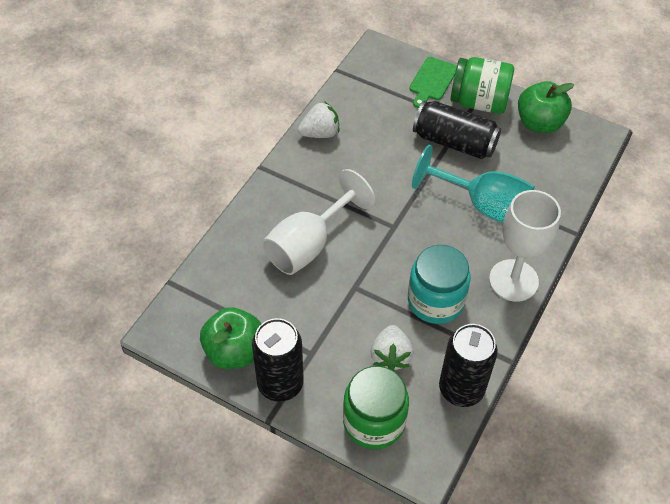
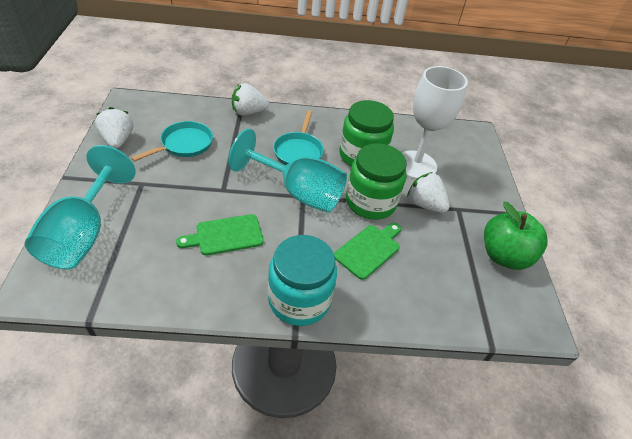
black can: 3 -> 0
green apple: 2 -> 1
green cutting board: 1 -> 2
turquoise goblet: 1 -> 2
turquoise pan: 0 -> 2
white goblet: 2 -> 1
white strawberry: 2 -> 3

